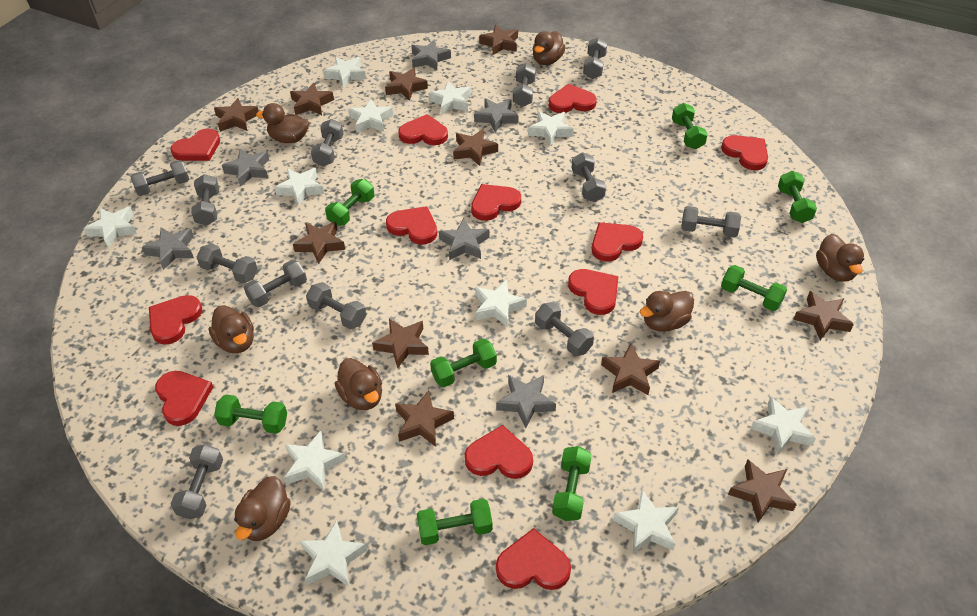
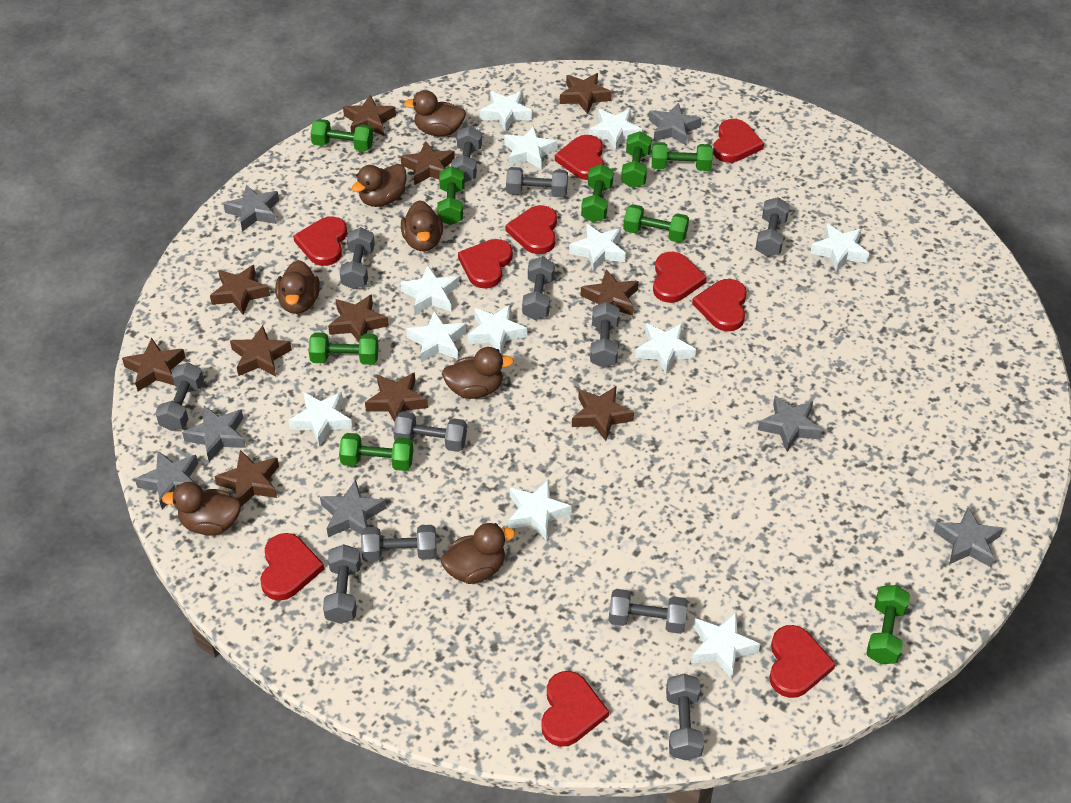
green dumbbell: 8 -> 9
grey star: 6 -> 7
red heart: 12 -> 10
white star: 11 -> 12

